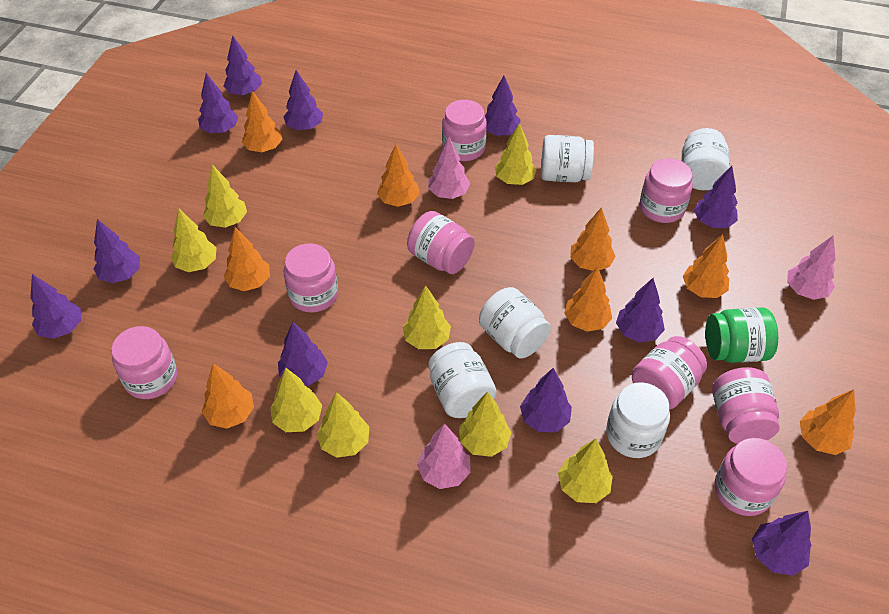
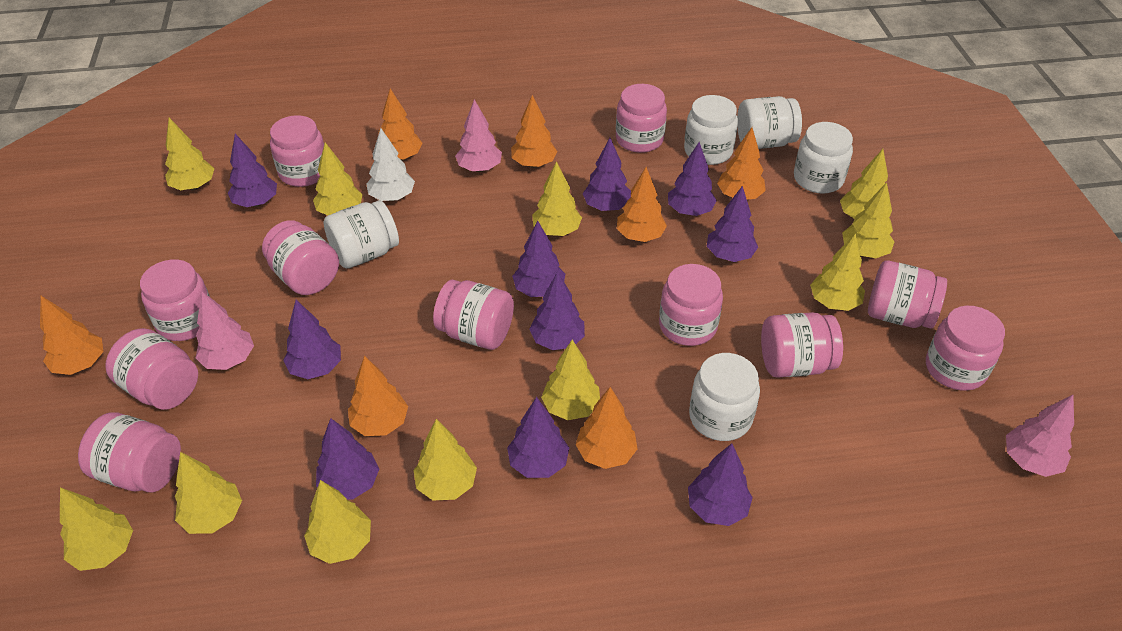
green jar: 1 -> 0
orange tree: 8 -> 7
pink jar: 8 -> 11
purple tree: 11 -> 10
white tree: 0 -> 1
yellow tree: 8 -> 11

